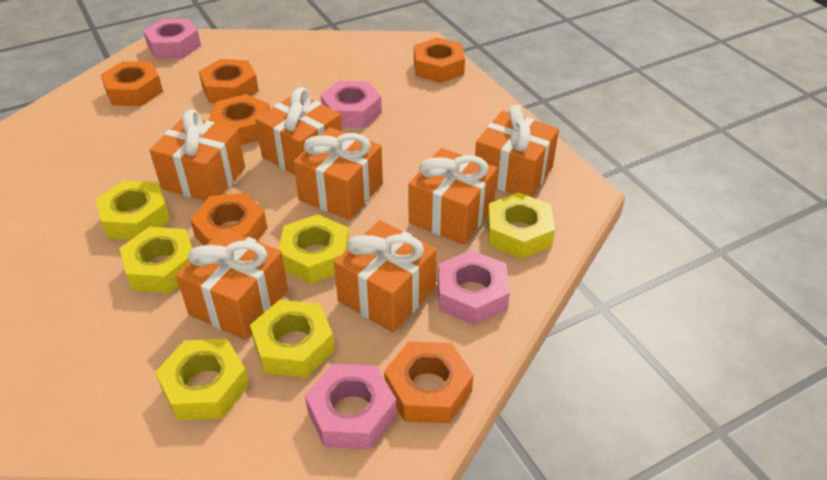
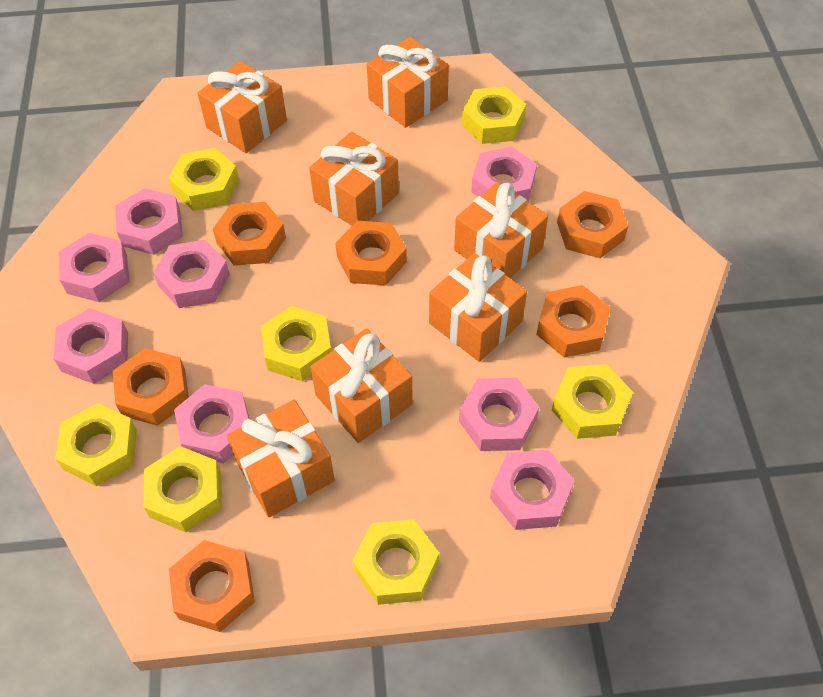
pink nut: 4 -> 8
yellow nut: 6 -> 7

